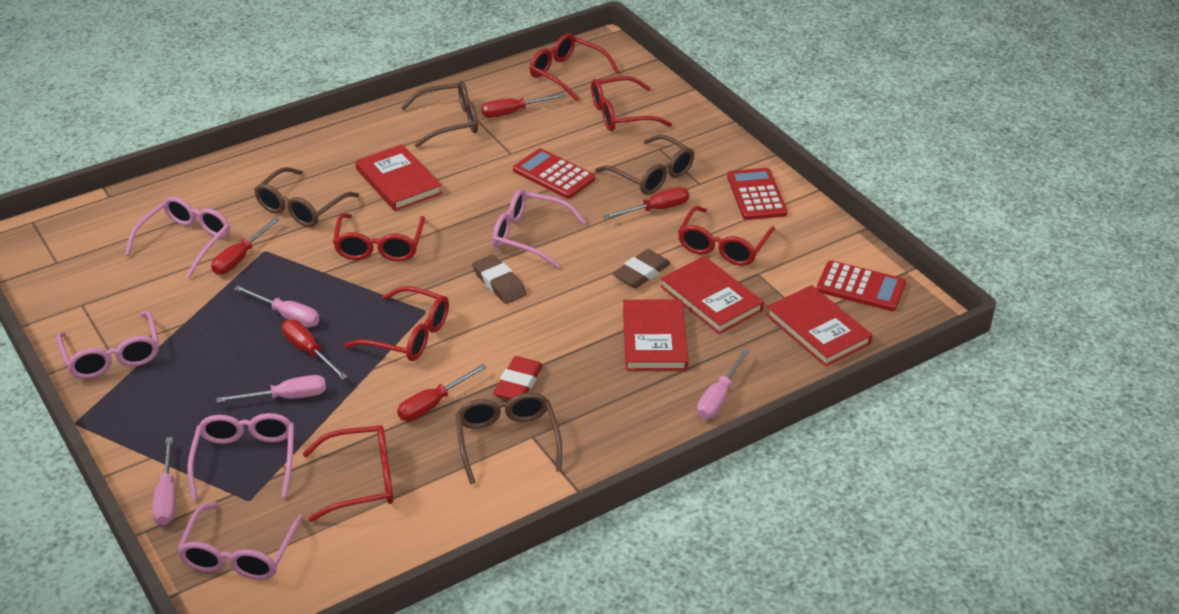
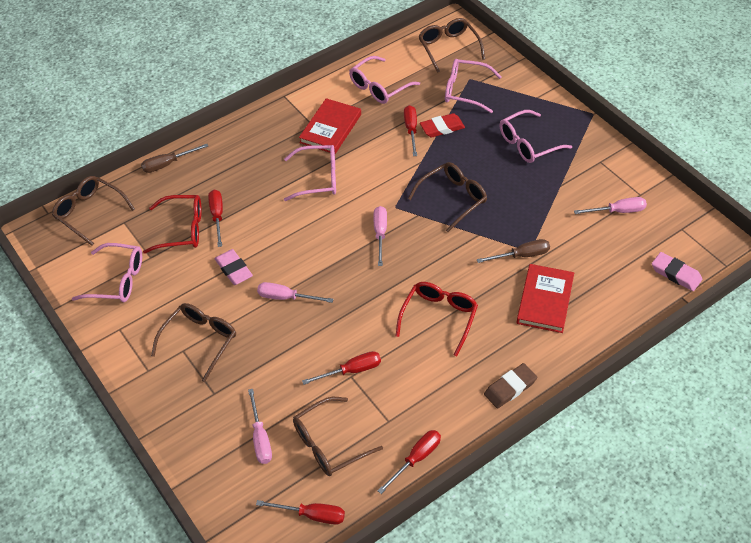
brown eraser: 2 -> 1
brown glasses: 4 -> 5
brown screwdriver: 0 -> 2
pink eraser: 0 -> 2
red book: 4 -> 2
red calculator: 3 -> 0
red glasses: 6 -> 2

